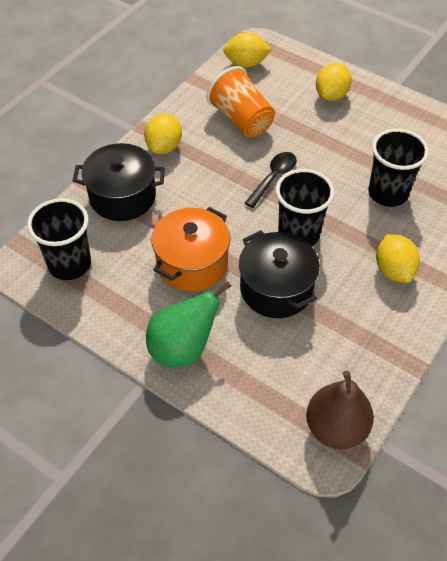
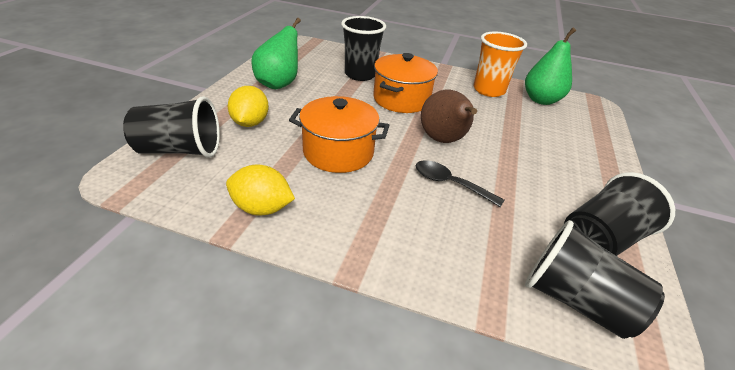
black cup: 3 -> 4
black pot: 2 -> 0
green pear: 1 -> 2
orange pot: 1 -> 2
yellow lemon: 4 -> 2

